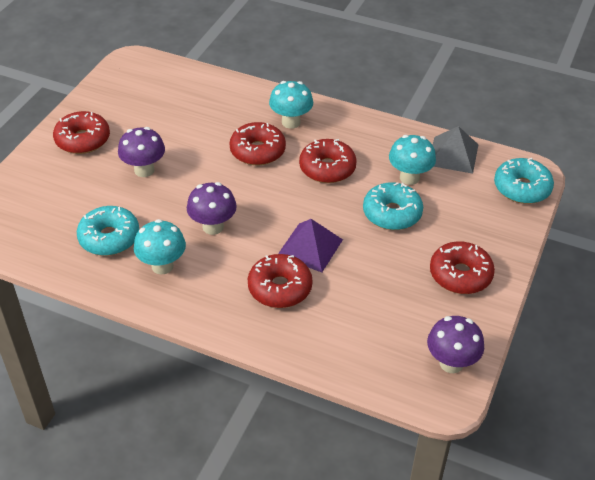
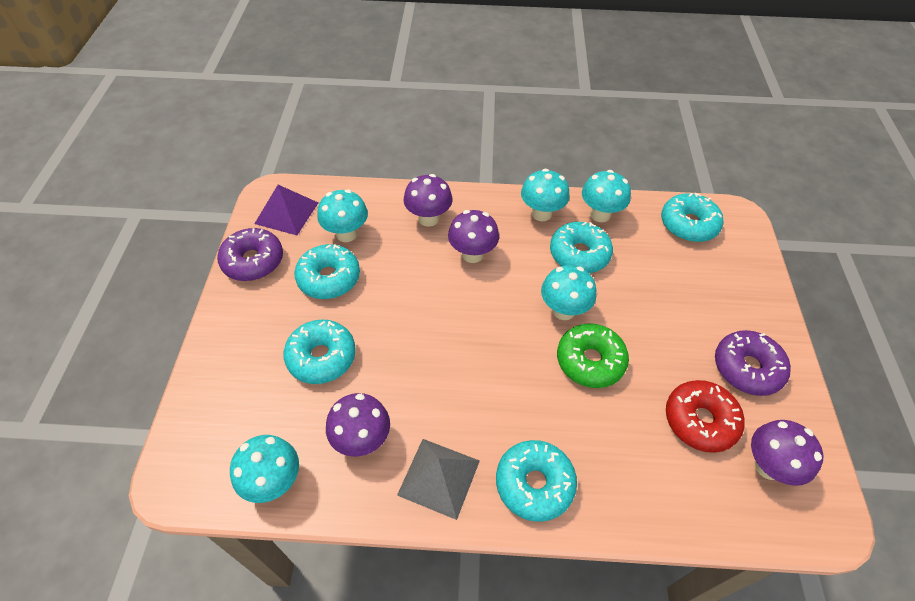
green donut: 0 -> 1
purple donut: 0 -> 2
purple mushroom: 3 -> 4
red donut: 5 -> 1
turquoise donut: 3 -> 5
turquoise mushroom: 3 -> 5

